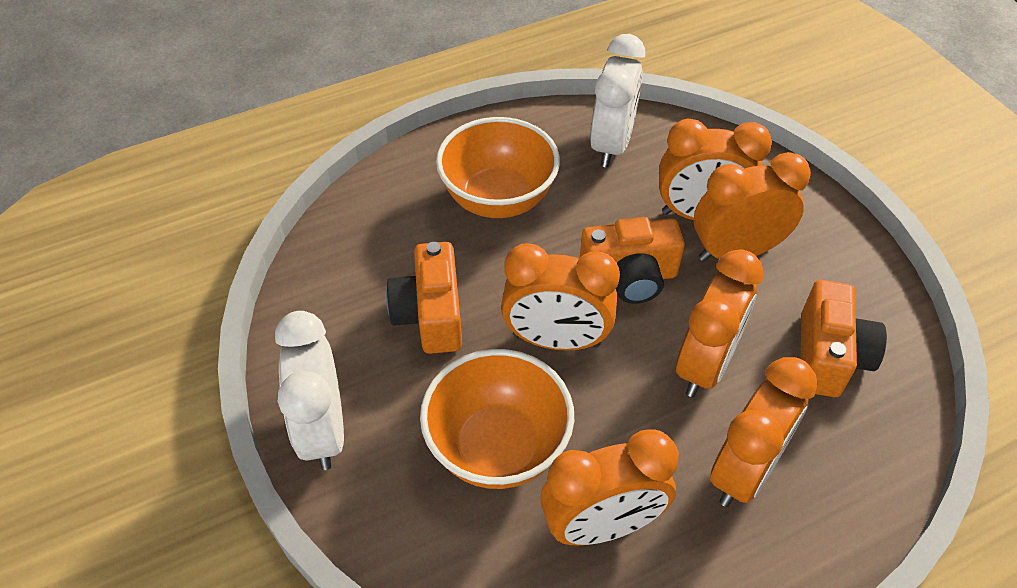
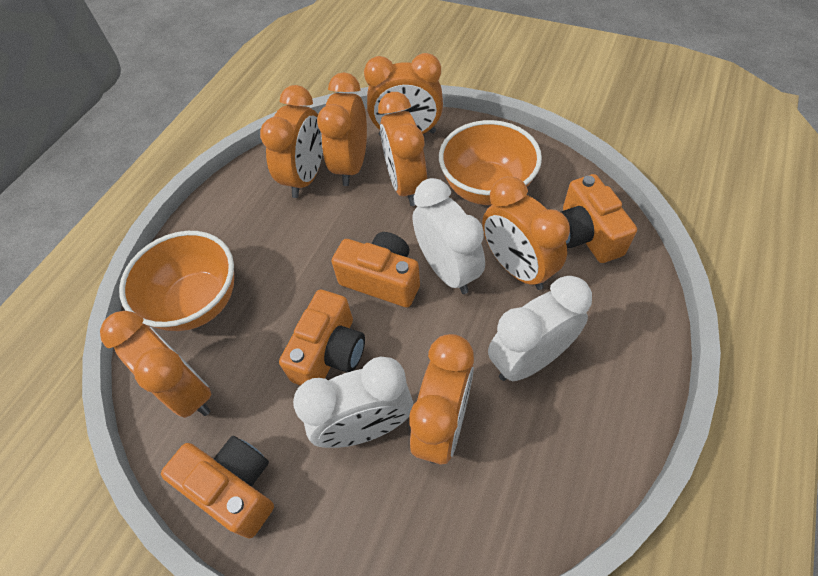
orange camera: 3 -> 4
orange clock: 6 -> 7
white clock: 2 -> 3

